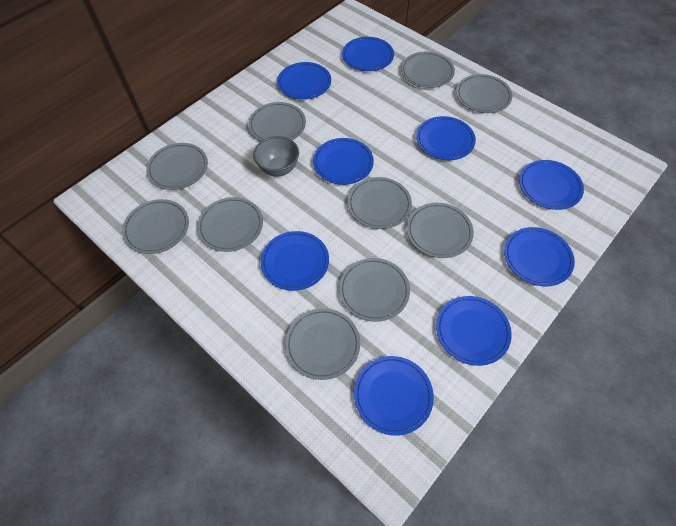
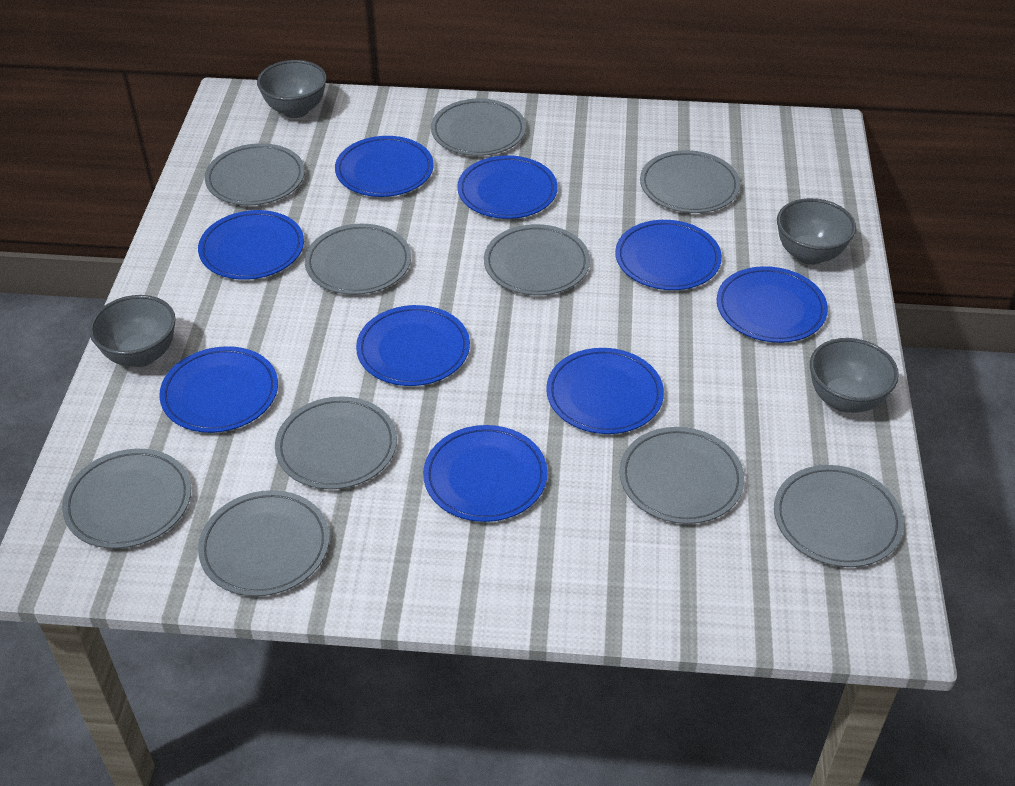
grey bowl: 1 -> 4

